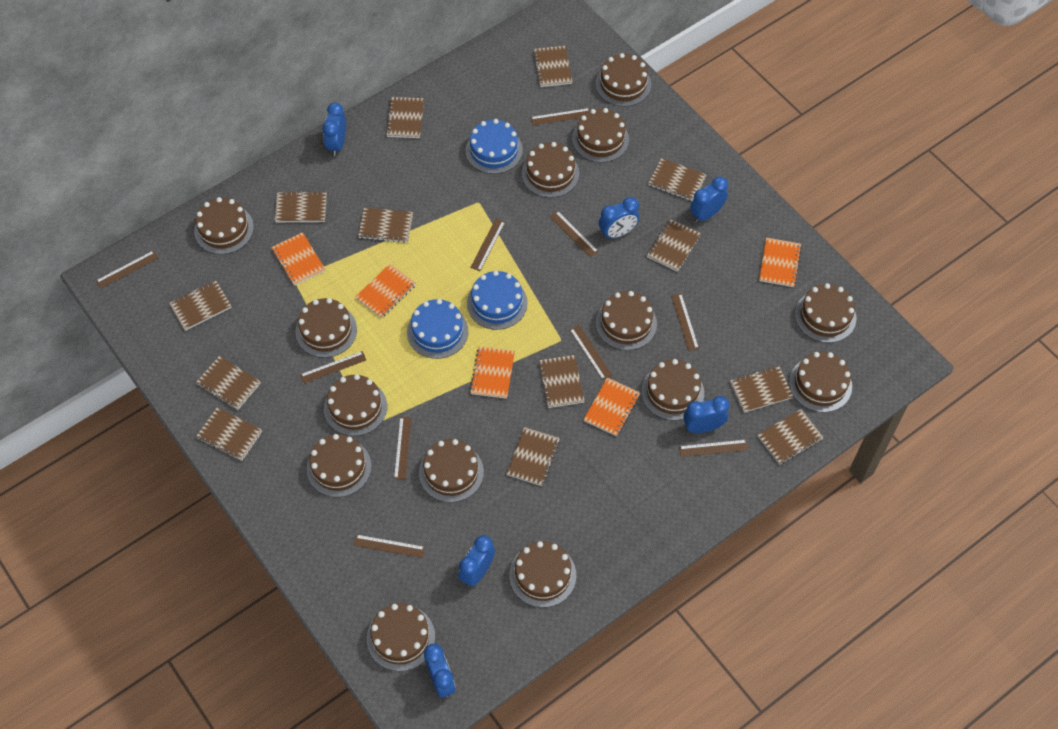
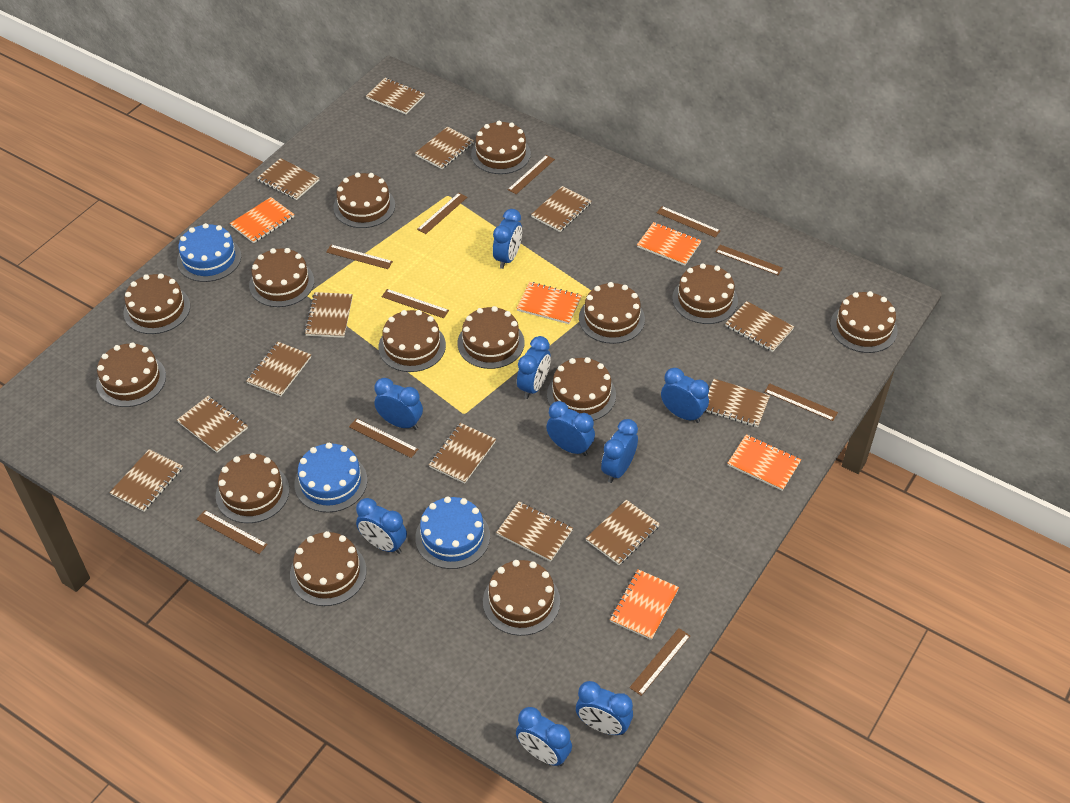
blue clock: 6 -> 9

